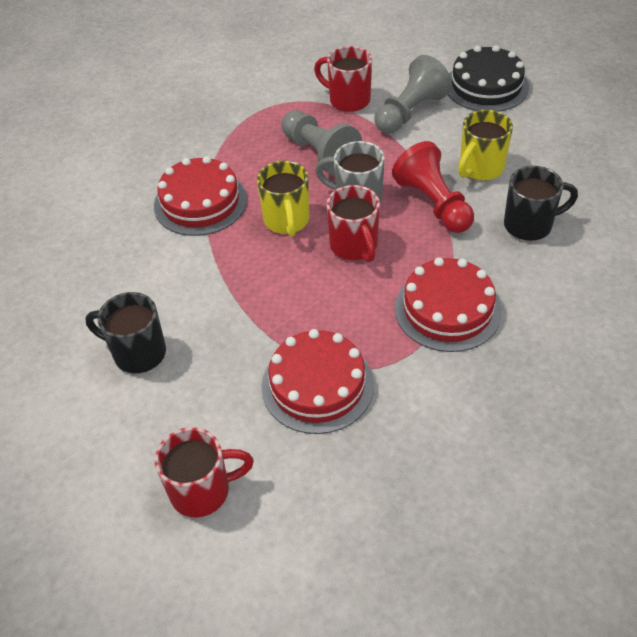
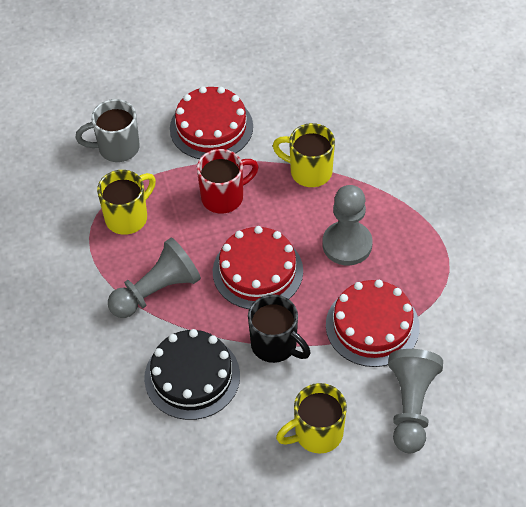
black mug: 2 -> 1
grey pawn: 2 -> 3
red mug: 3 -> 1
red pawn: 1 -> 0
yellow mug: 2 -> 3

